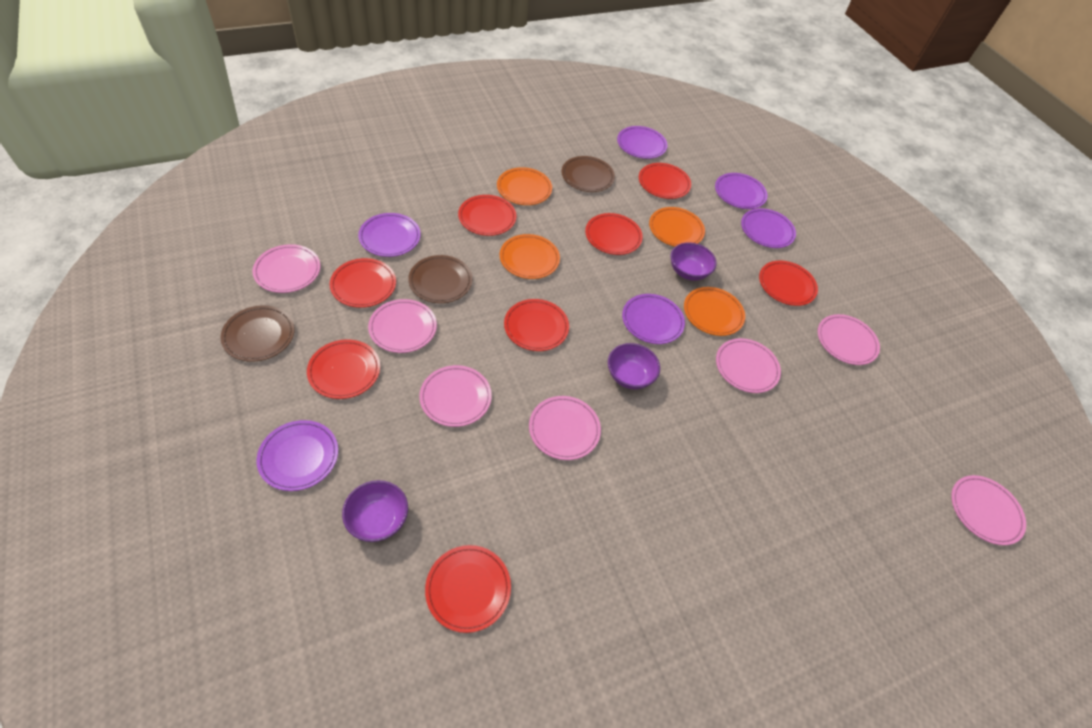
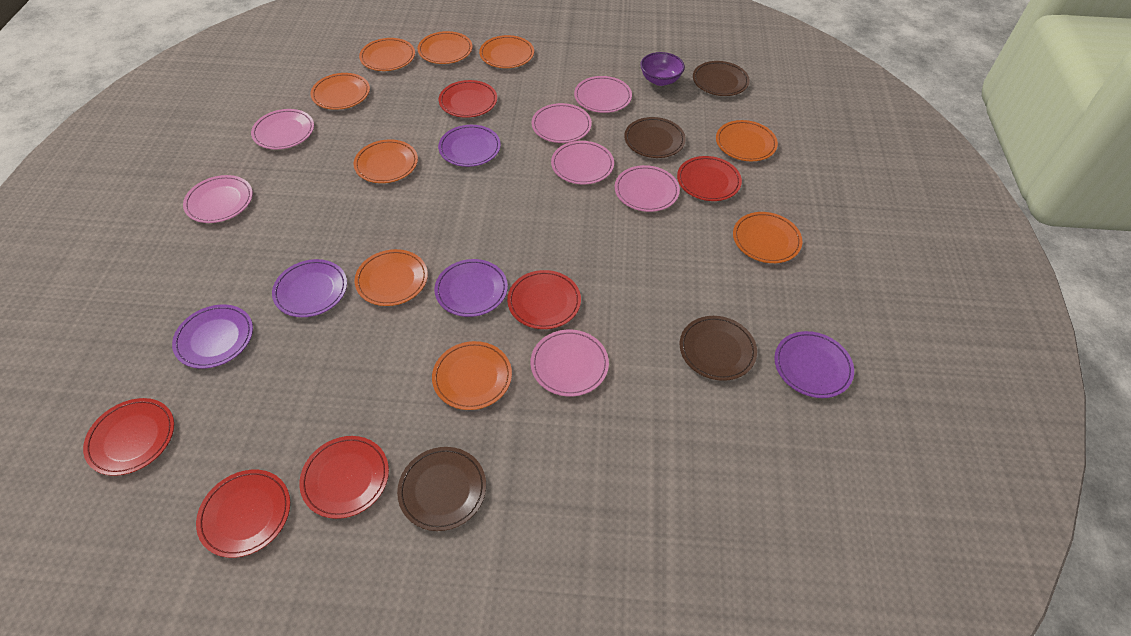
brown plate: 3 -> 4
orange plate: 4 -> 9
purple bowl: 3 -> 1
purple plate: 6 -> 5
red plate: 8 -> 6

